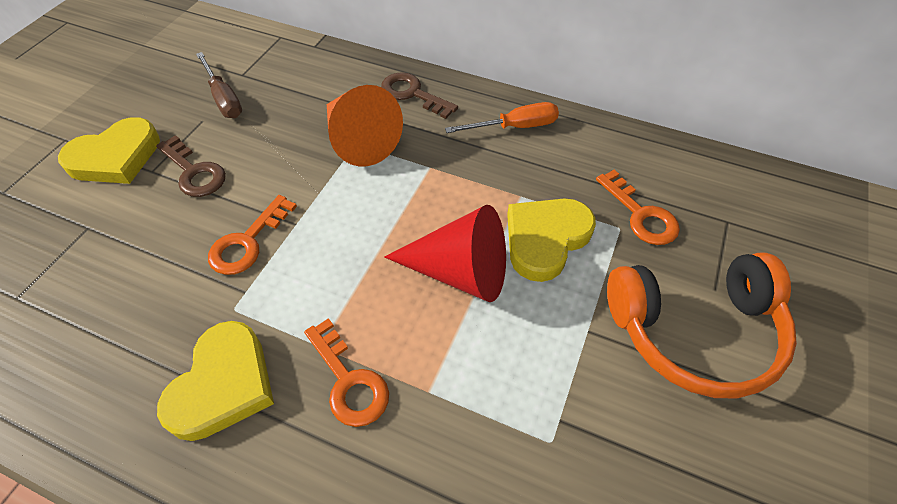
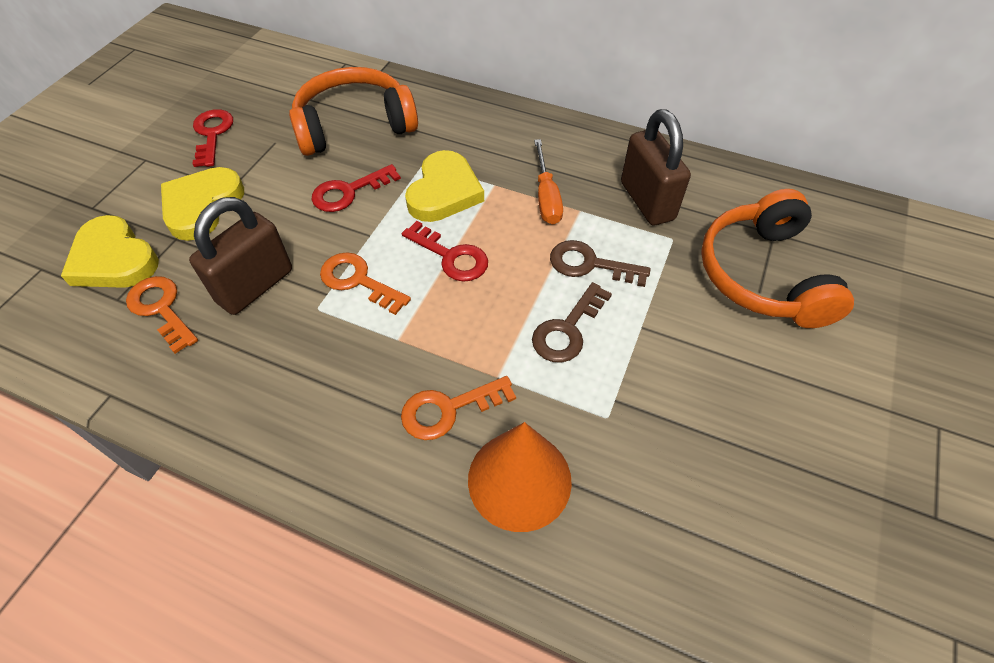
brown padlock: 0 -> 2
brown screwdriver: 1 -> 0
orange headphones: 1 -> 2
red cone: 1 -> 0
red key: 0 -> 3

